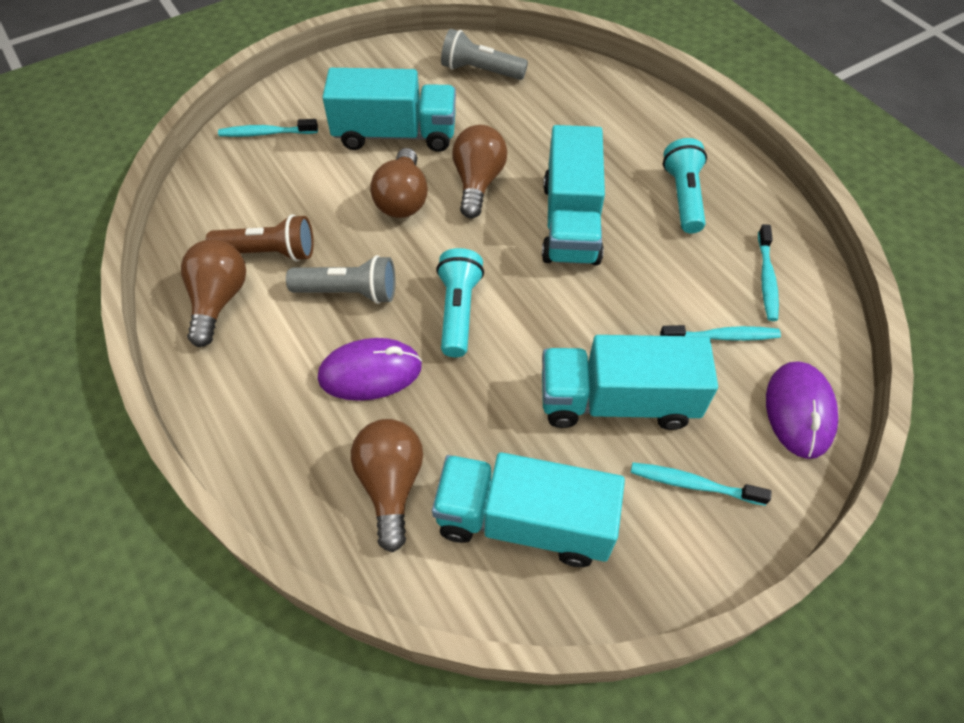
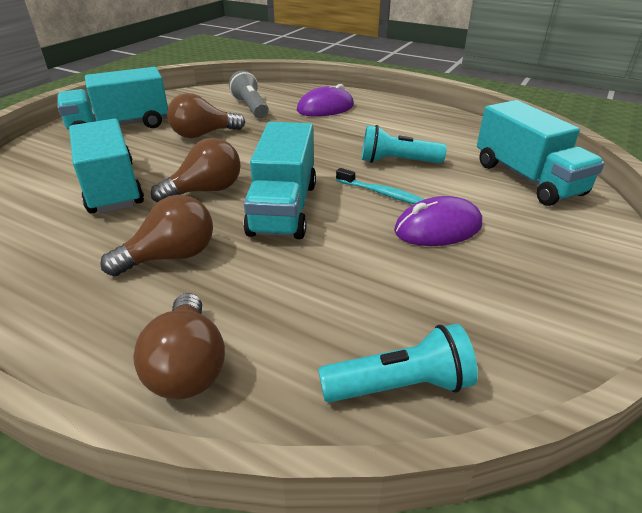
brown flashlight: 1 -> 0
grey flashlight: 2 -> 1
turquoise toothbrush: 4 -> 1

